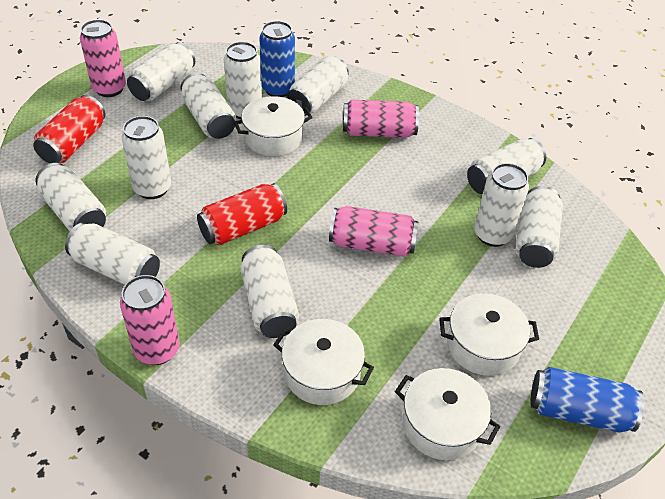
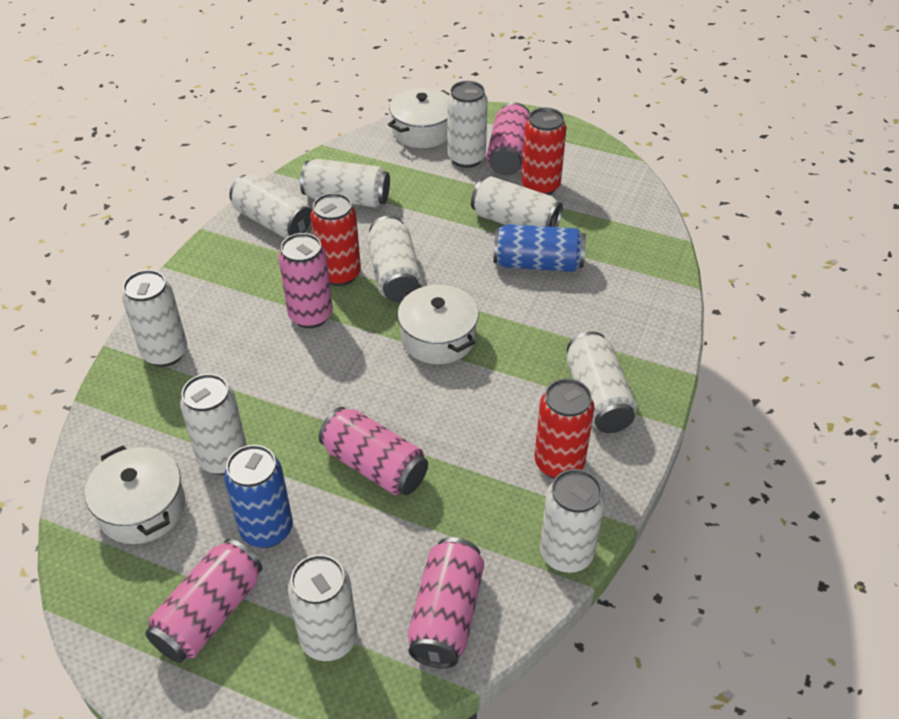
pink can: 4 -> 5
red can: 2 -> 3
white can: 11 -> 10
white pot: 4 -> 3

